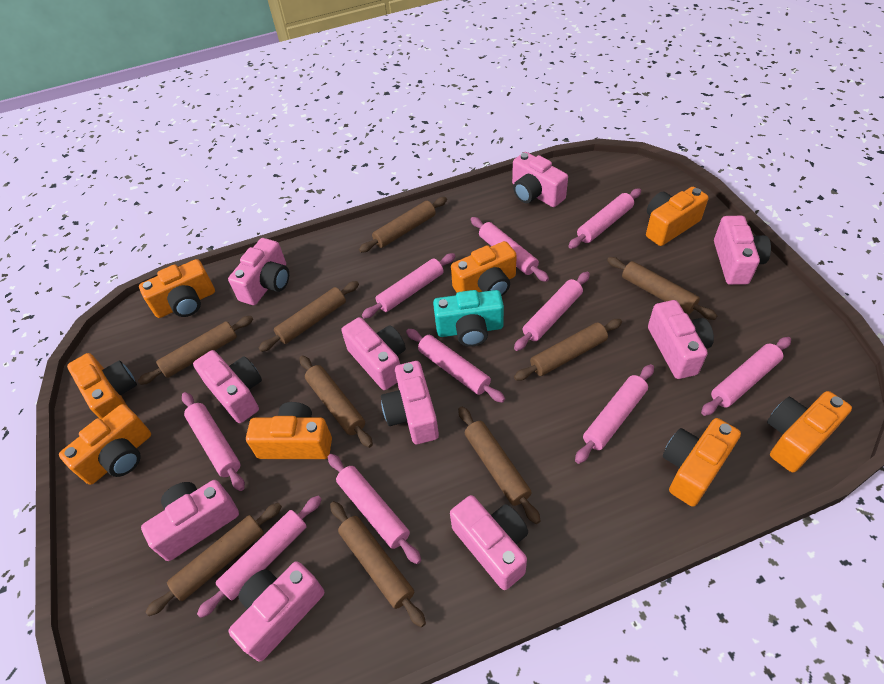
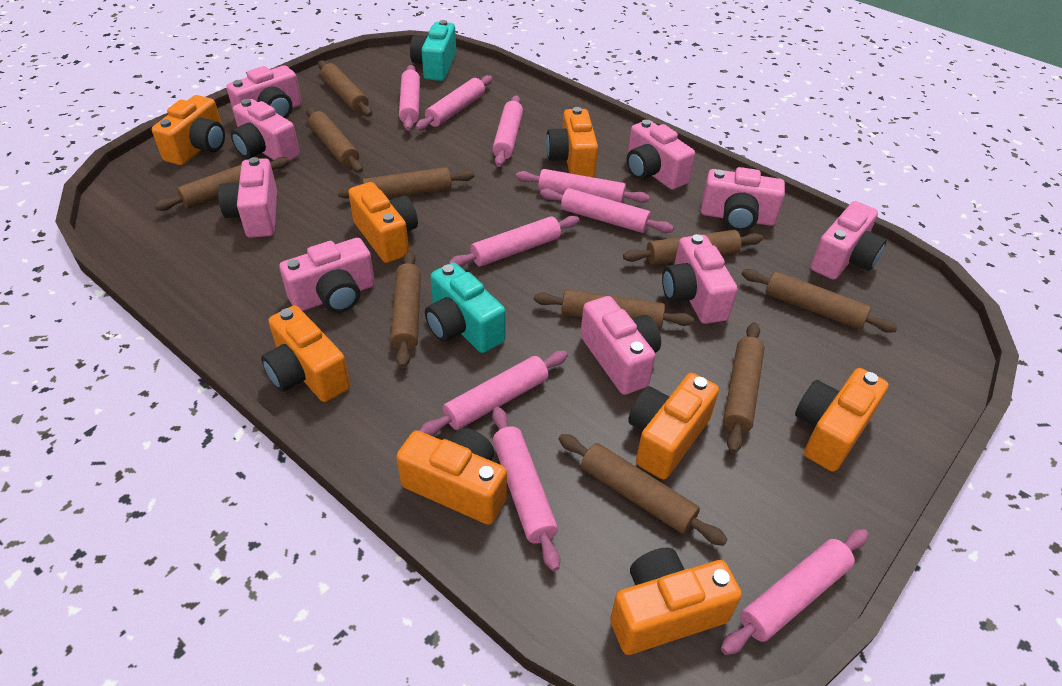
brown rolling pin: 9 -> 10
pink camera: 10 -> 9
pink rolling pin: 10 -> 9
turquoise camera: 1 -> 2

